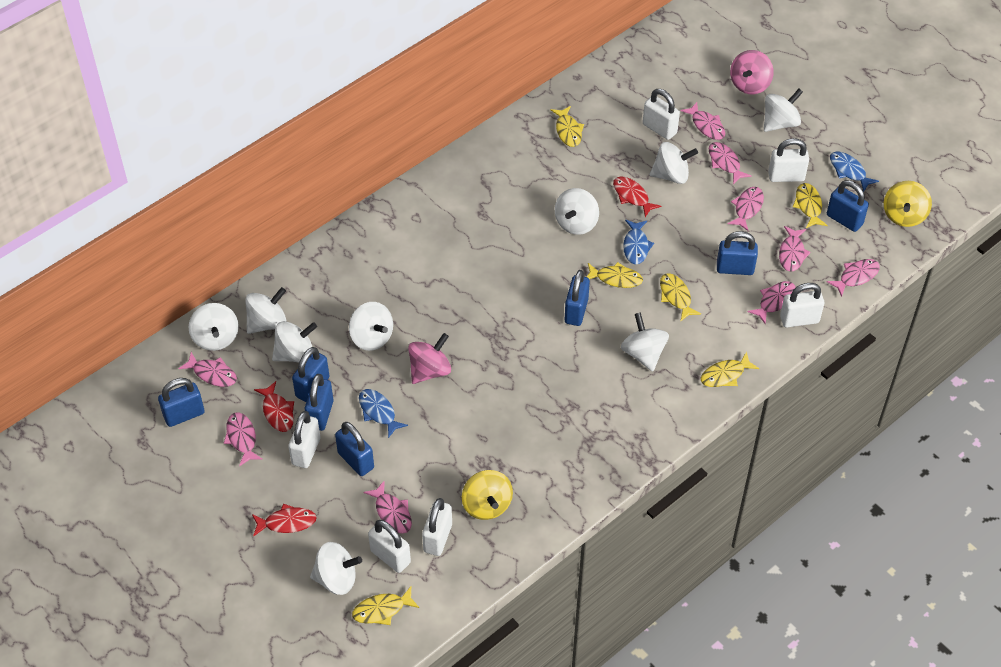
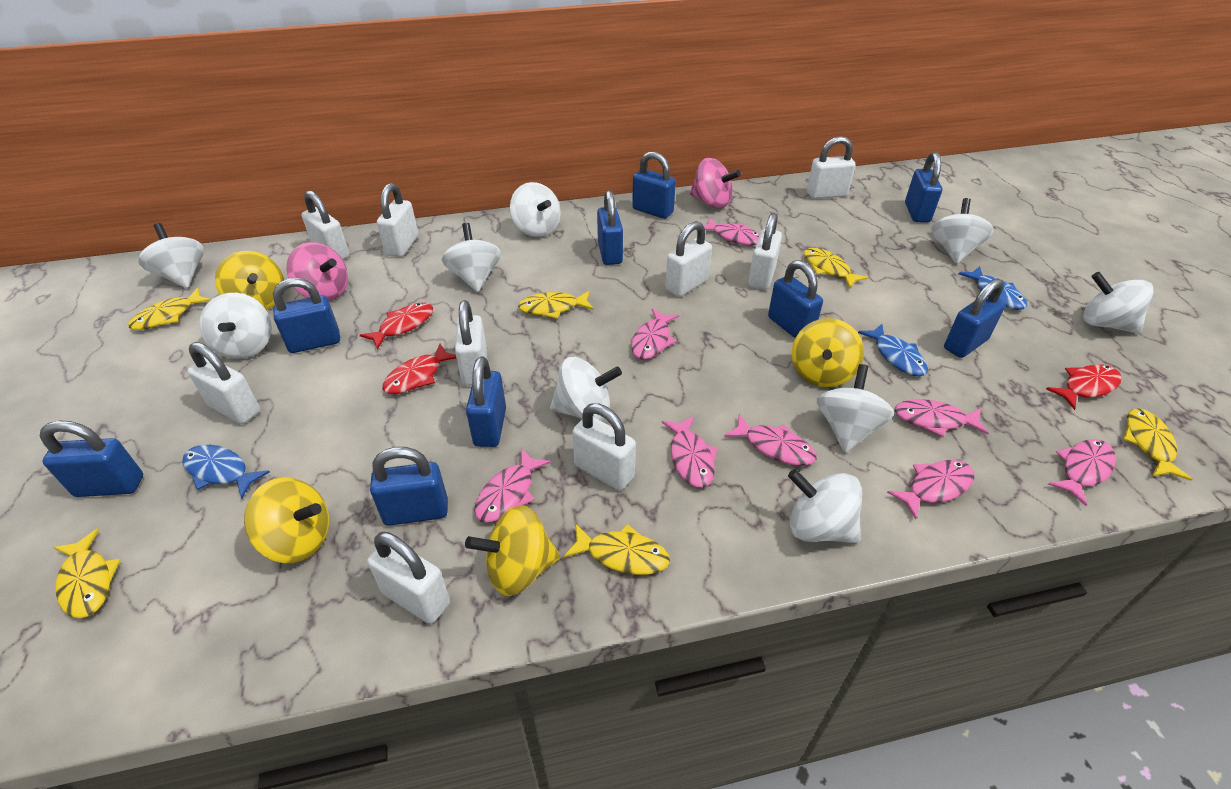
blue padlock: 7 -> 9
pink fish: 9 -> 8
white padlock: 6 -> 9
yellow spinning top: 2 -> 4

